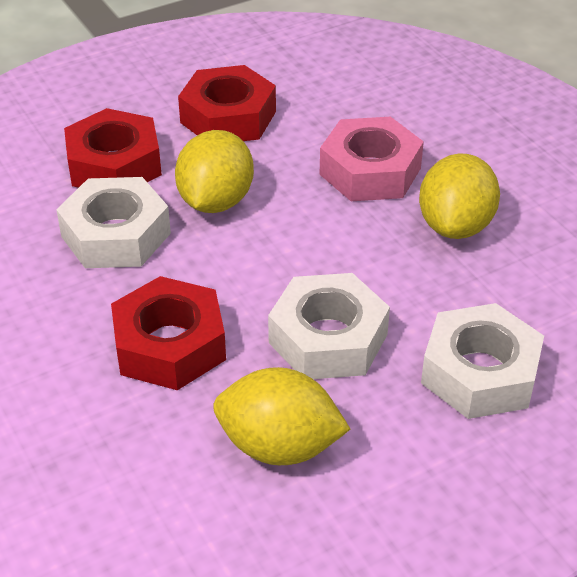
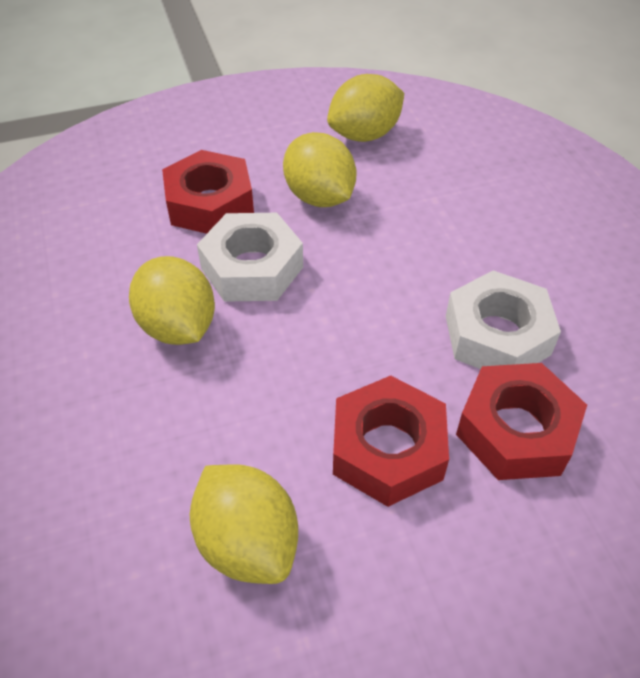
pink nut: 1 -> 0
white nut: 3 -> 2
yellow lemon: 3 -> 4

